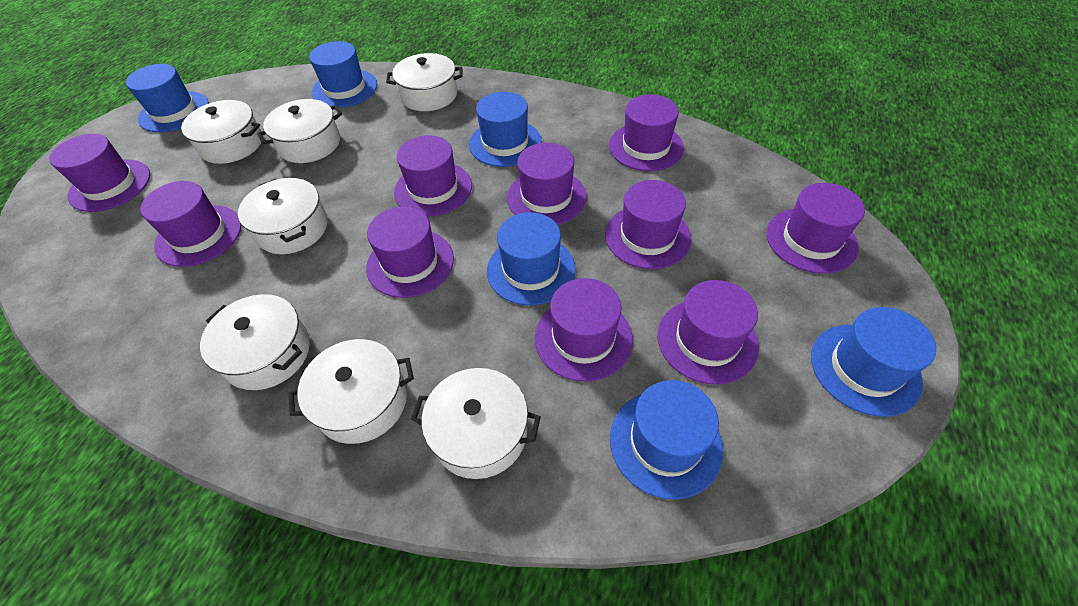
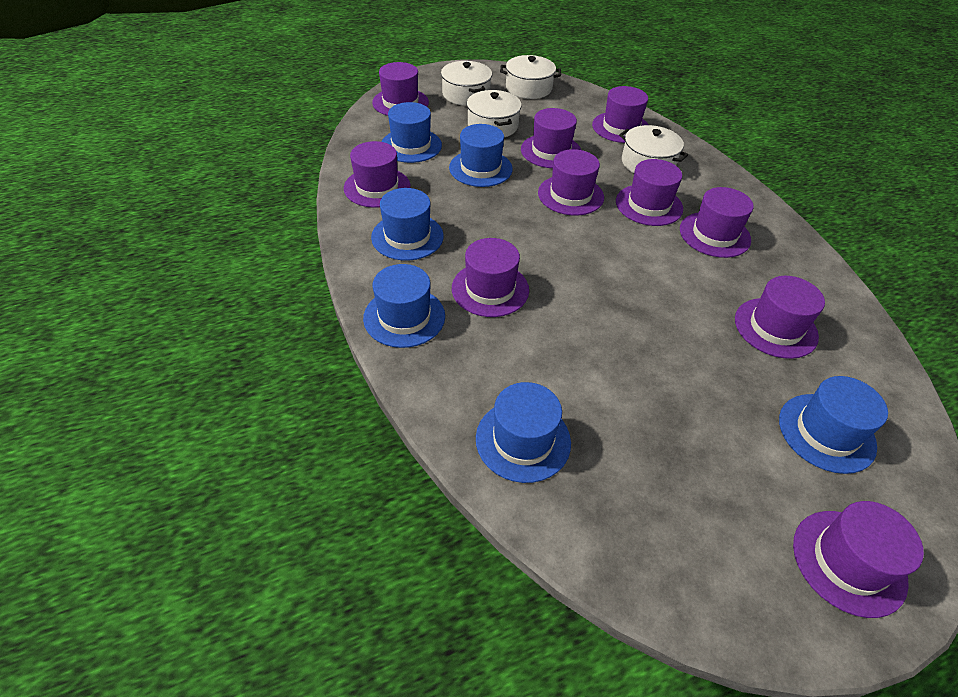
white pot: 7 -> 4

